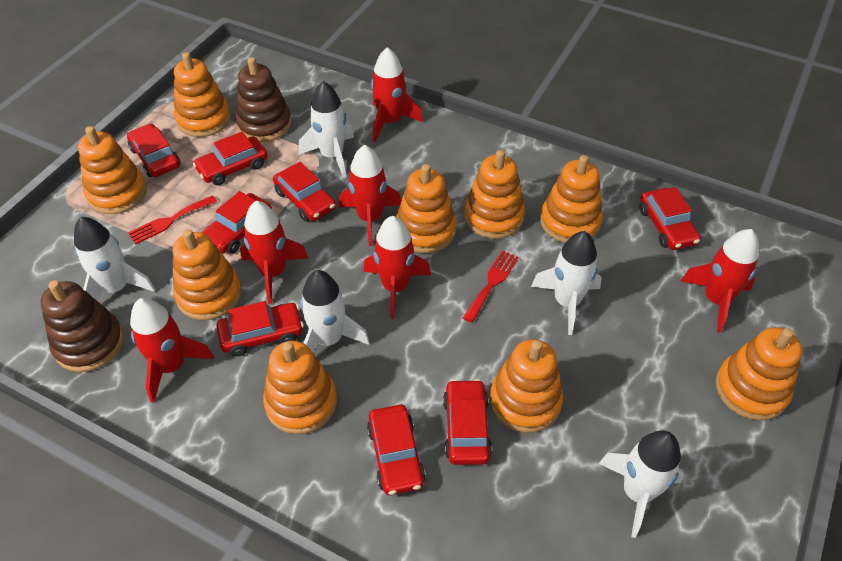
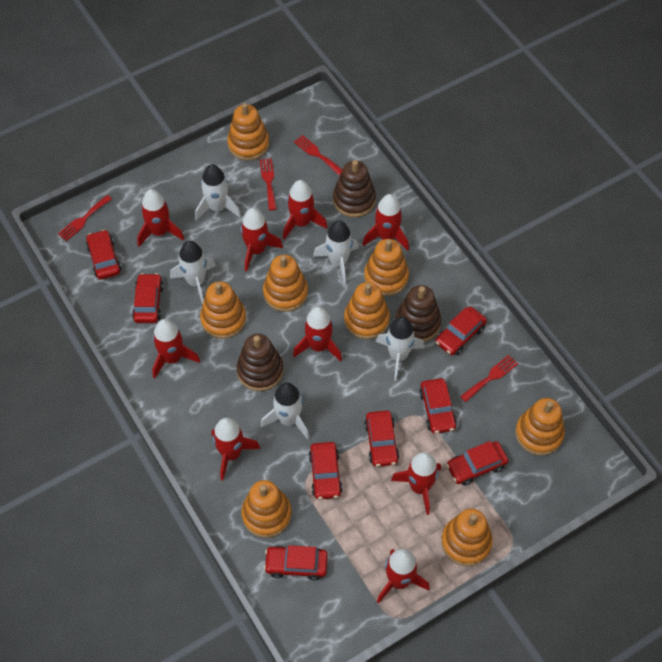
brown stacking toy: 2 -> 3
orange stacking toy: 9 -> 8
red fork: 2 -> 4
red rocket: 6 -> 9

